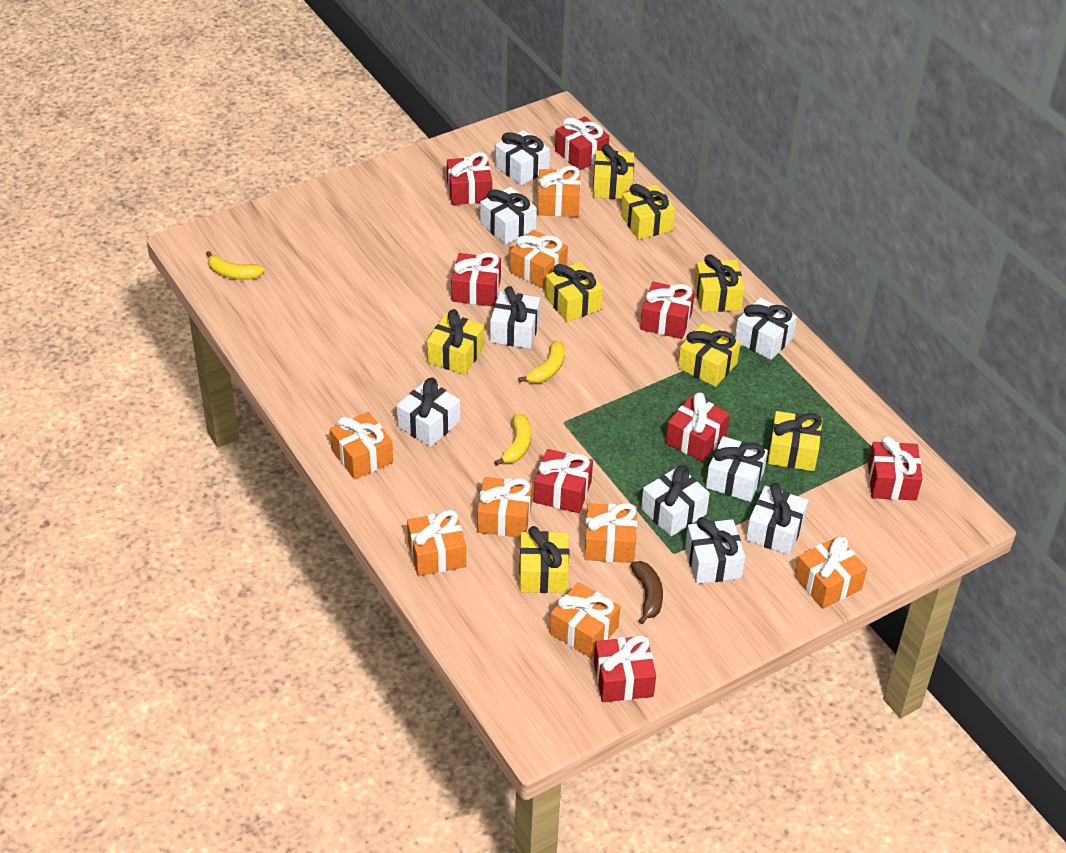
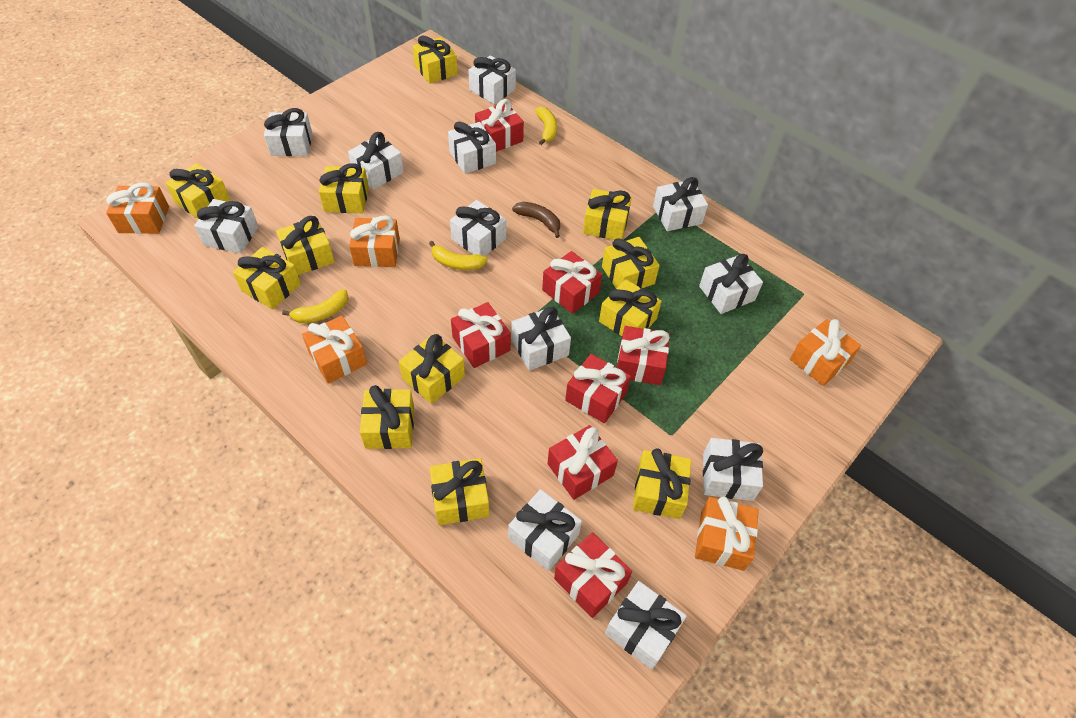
orange gift: 8 -> 5
red gift: 8 -> 7
white gift: 9 -> 12
yellow gift: 8 -> 12

